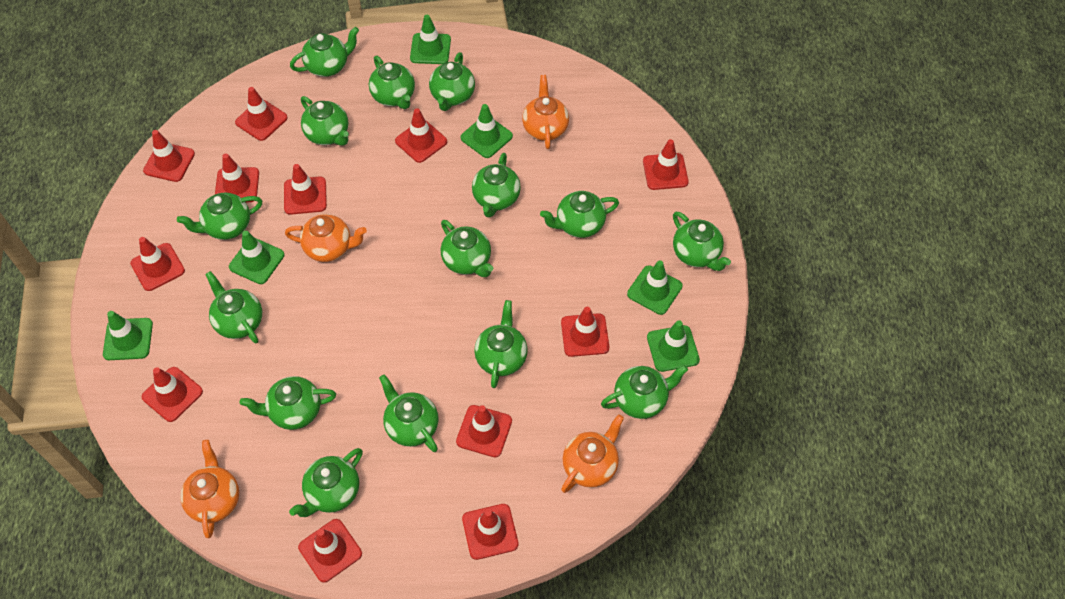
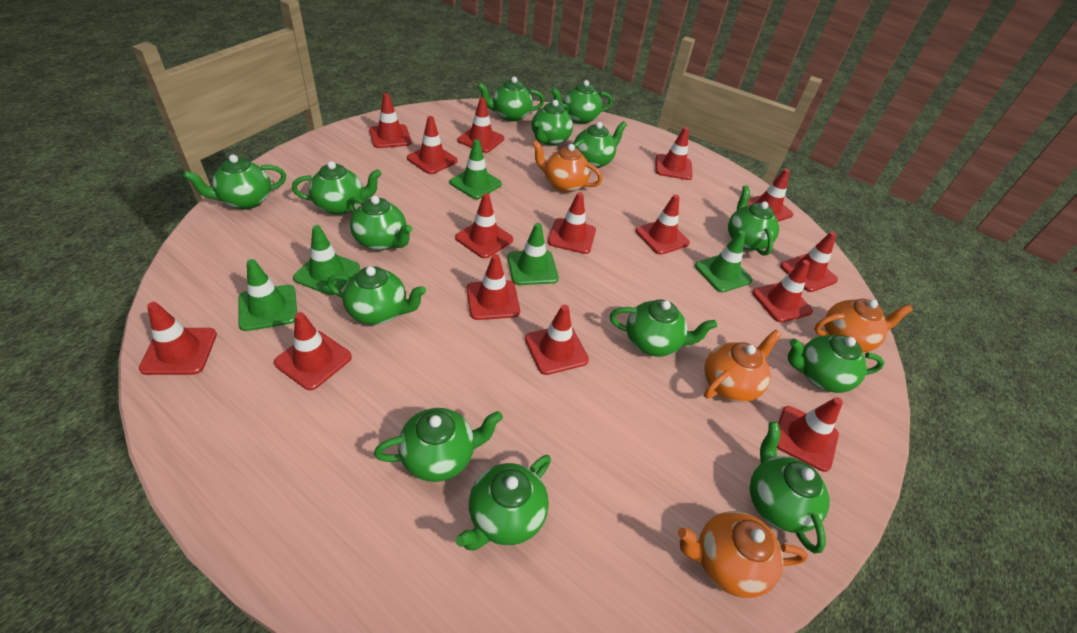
green teapot: 15 -> 14
green traffic cone: 6 -> 5
red traffic cone: 12 -> 15

